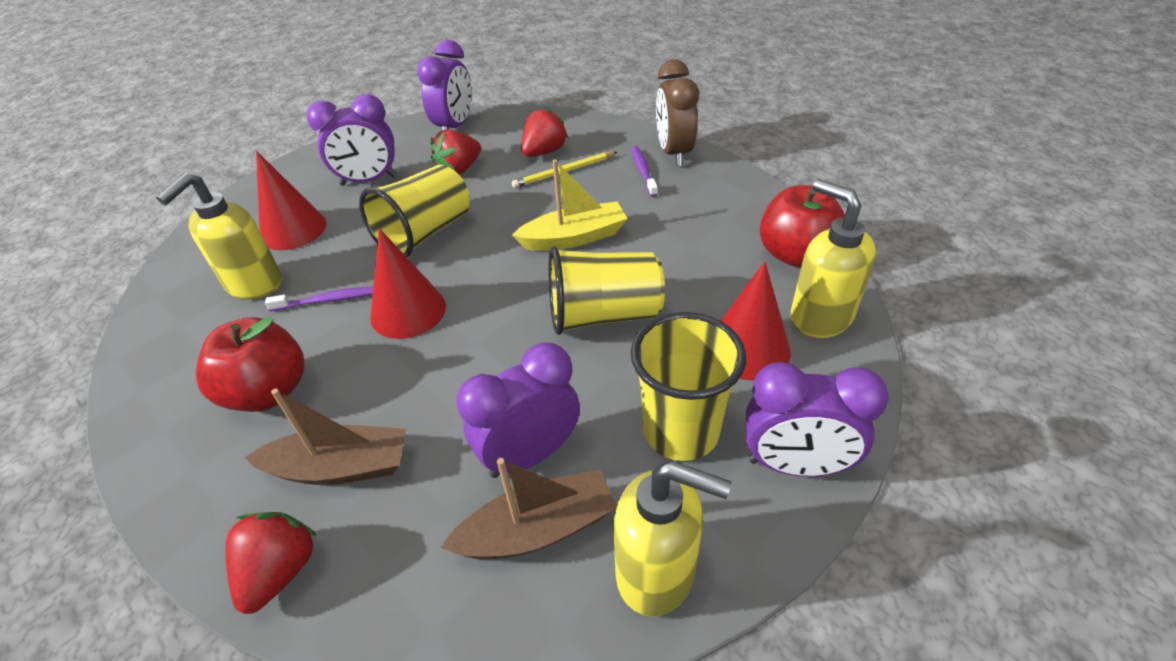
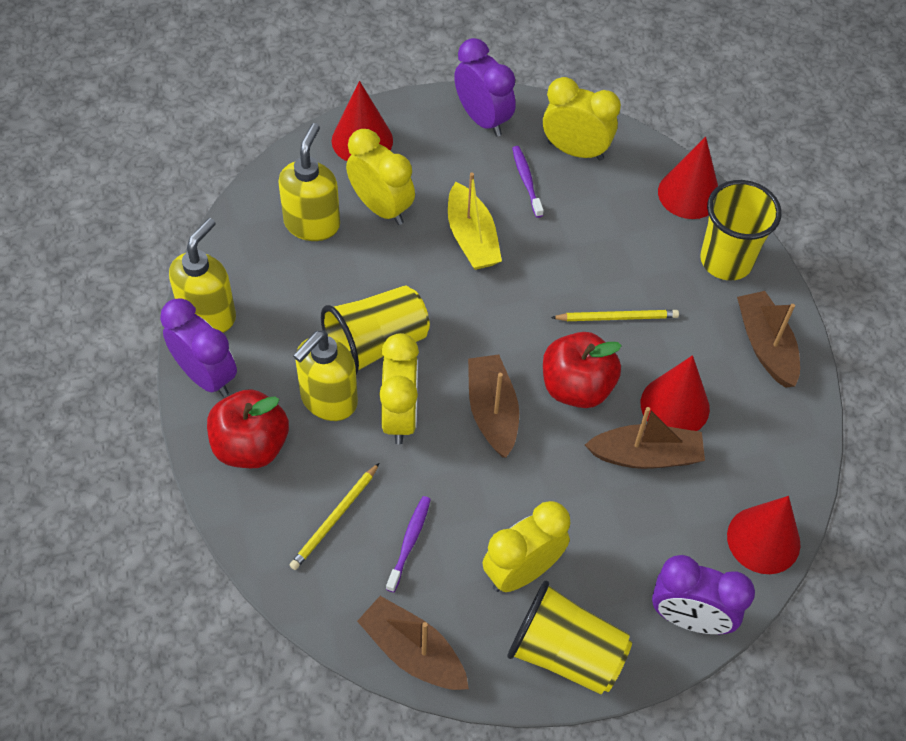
brown boat: 2 -> 4
brown clock: 1 -> 0
purple clock: 4 -> 3
red cone: 3 -> 4
red strawberry: 3 -> 0
yellow clock: 0 -> 4
yellow pencil: 1 -> 2

